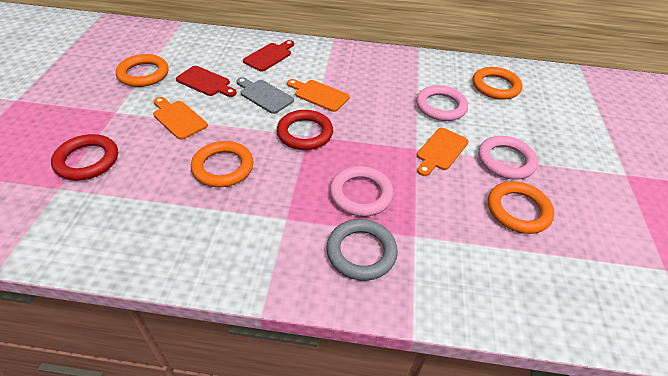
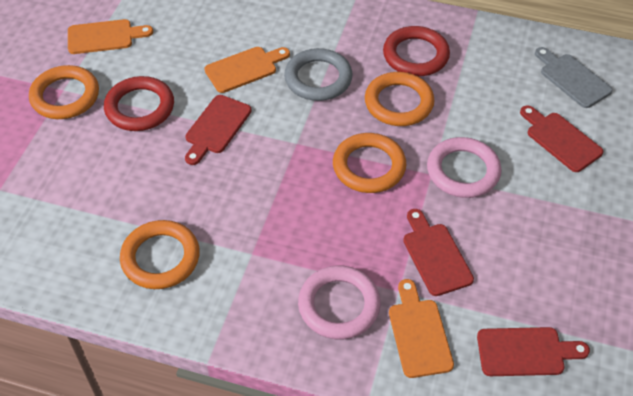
pink ring: 3 -> 2
red cutting board: 2 -> 4

